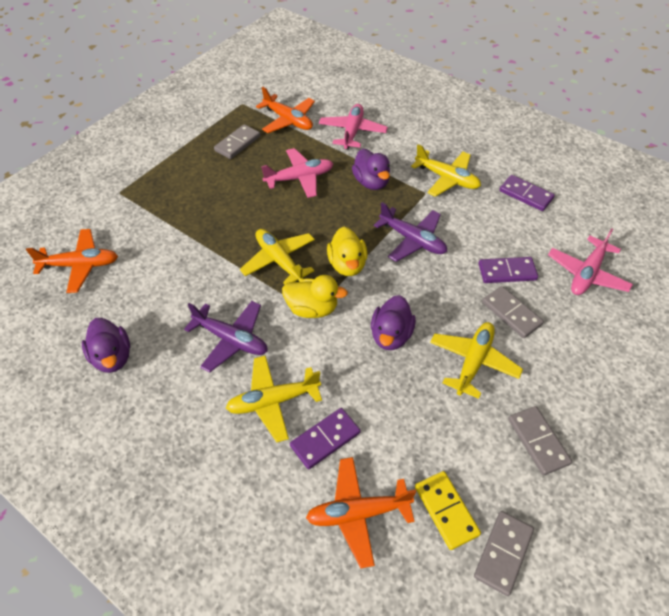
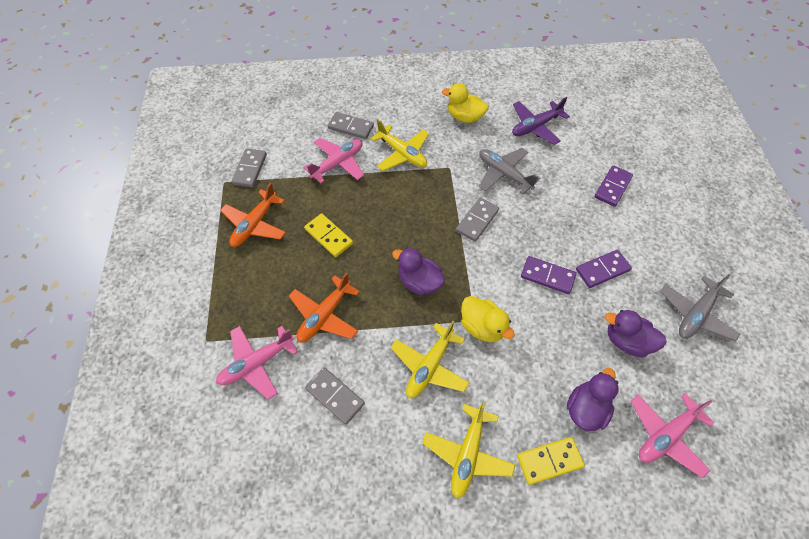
grey plane: 0 -> 2
orange plane: 3 -> 2
purple plane: 2 -> 1
yellow domino: 1 -> 2
yellow plane: 4 -> 3

